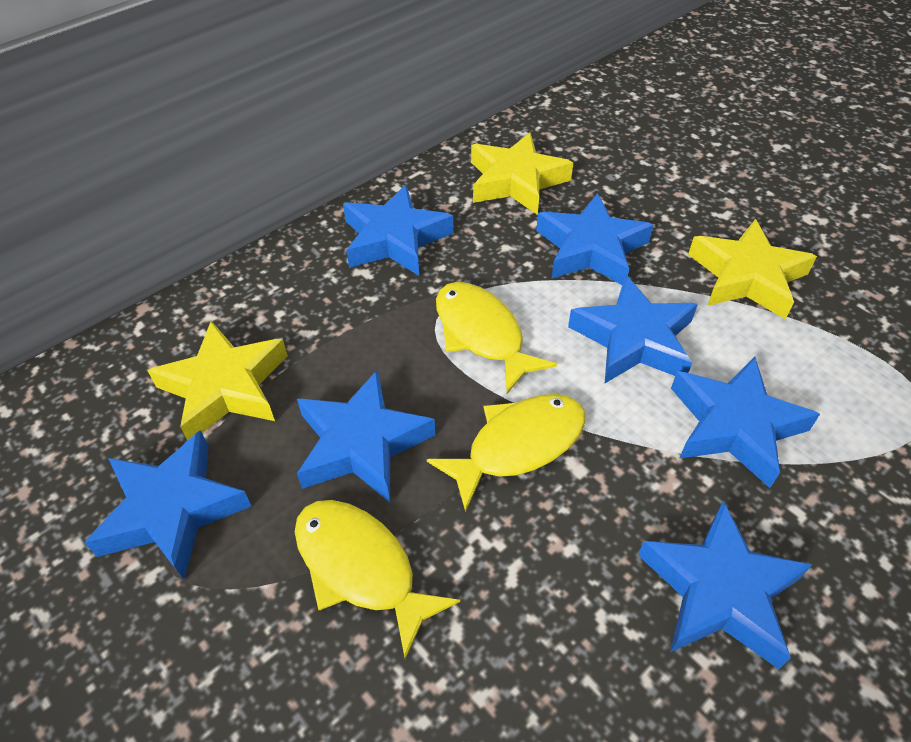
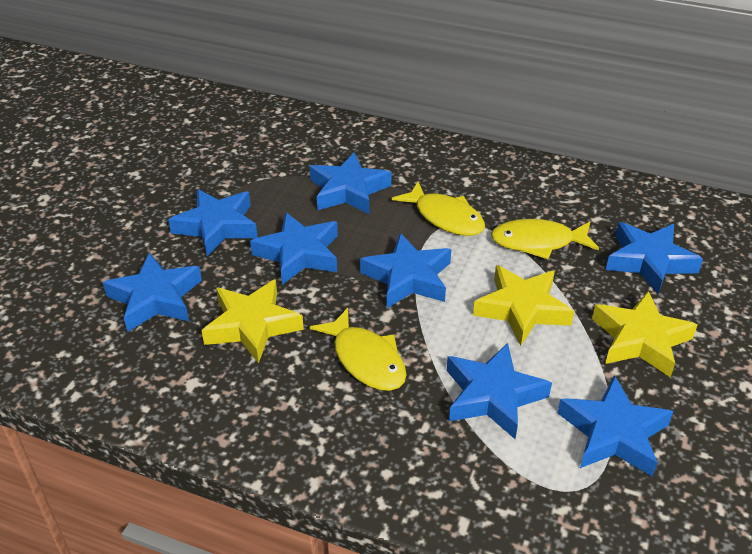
blue star: 7 -> 8

